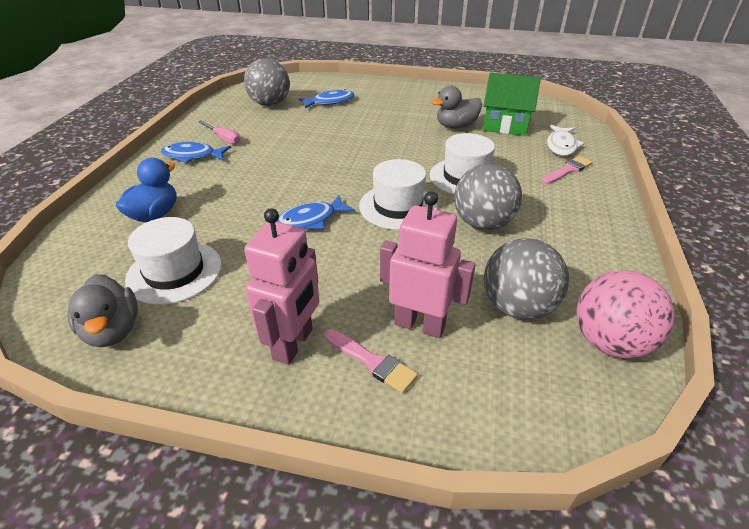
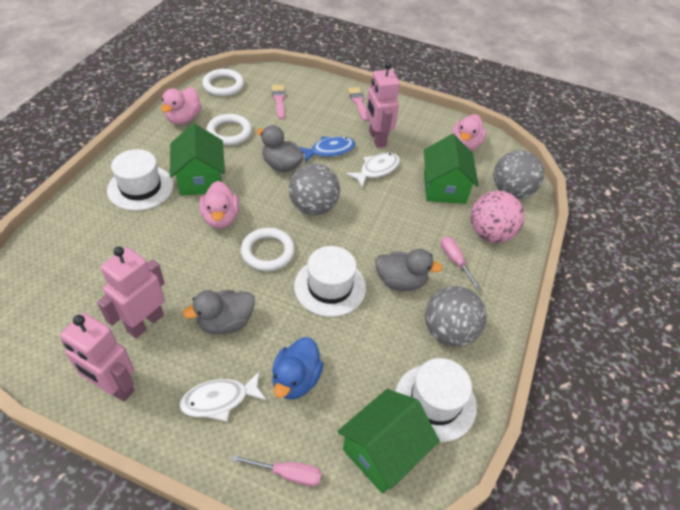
blue fish: 3 -> 1
green house: 1 -> 3
grey duck: 2 -> 3
pink duck: 0 -> 3
pink robot: 2 -> 3
pink screwdriver: 1 -> 2
white fish: 1 -> 2
white ring: 0 -> 3

